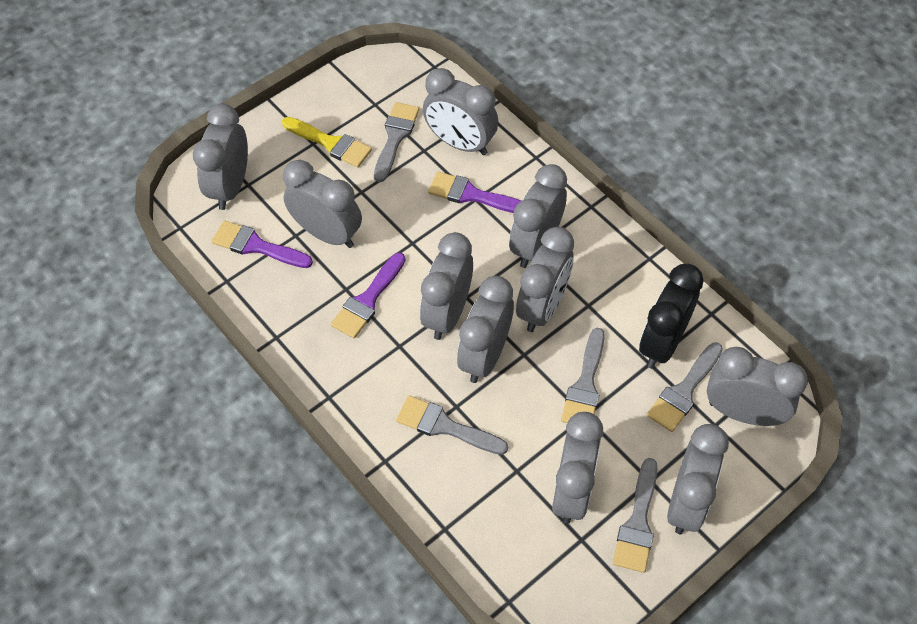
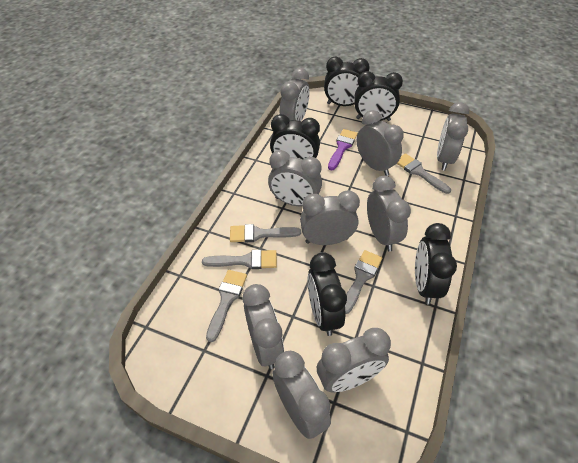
black clock: 1 -> 5
grey clock: 10 -> 9
purple brush: 3 -> 1
yellow brush: 1 -> 0

